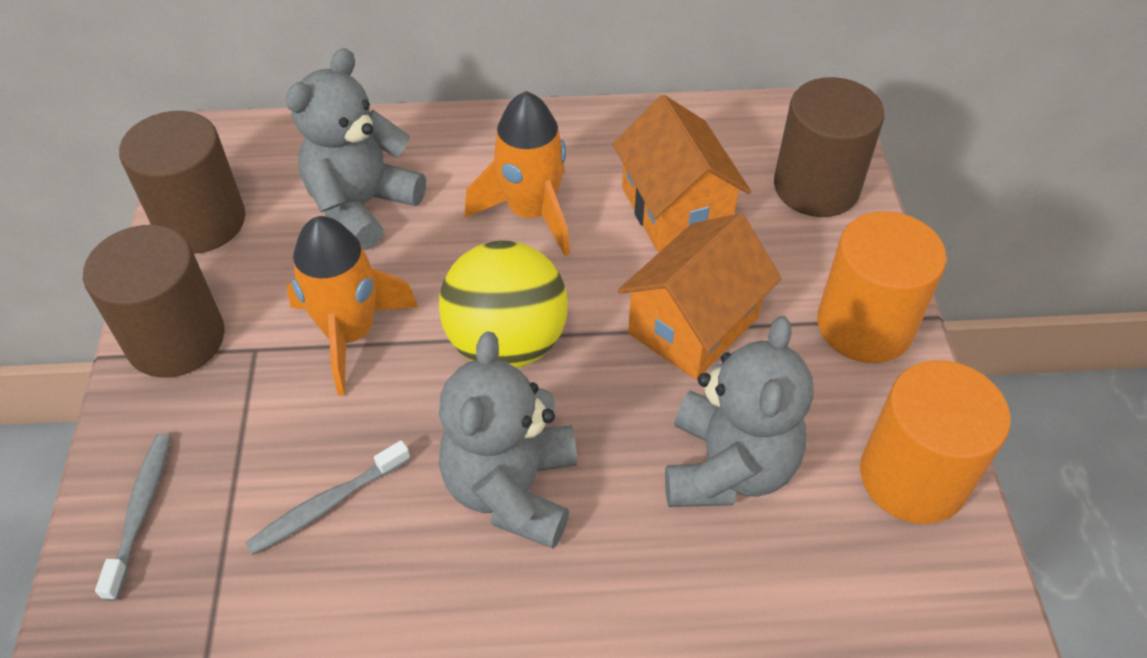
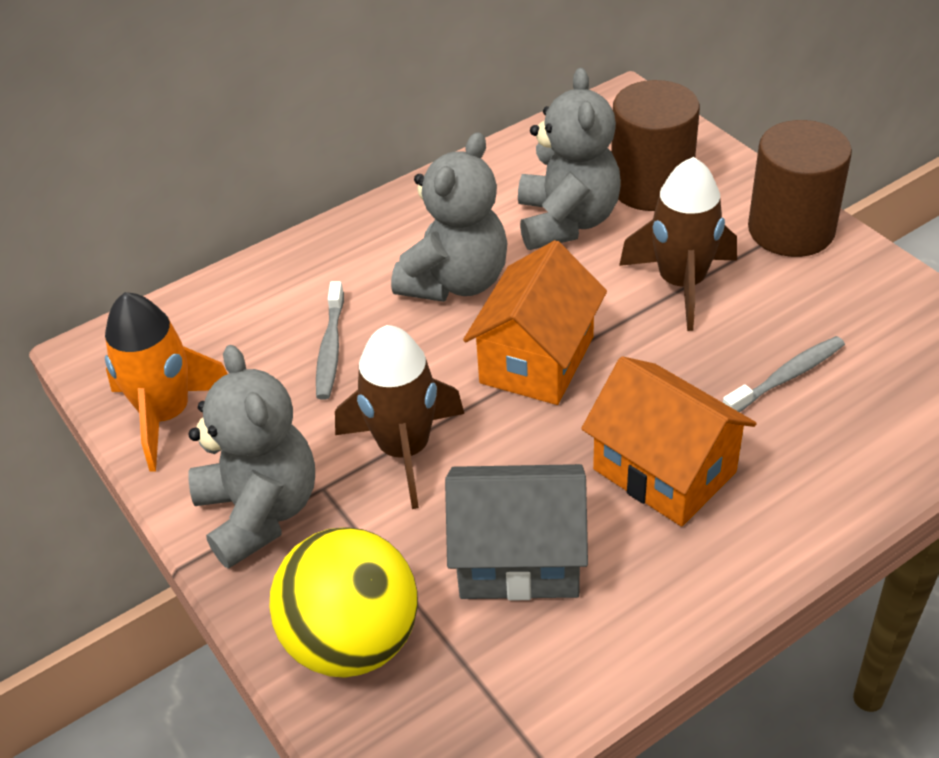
brown cylinder: 3 -> 2
brown rocket: 0 -> 2
grey house: 0 -> 1
orange cylinder: 2 -> 0
orange rocket: 2 -> 1

